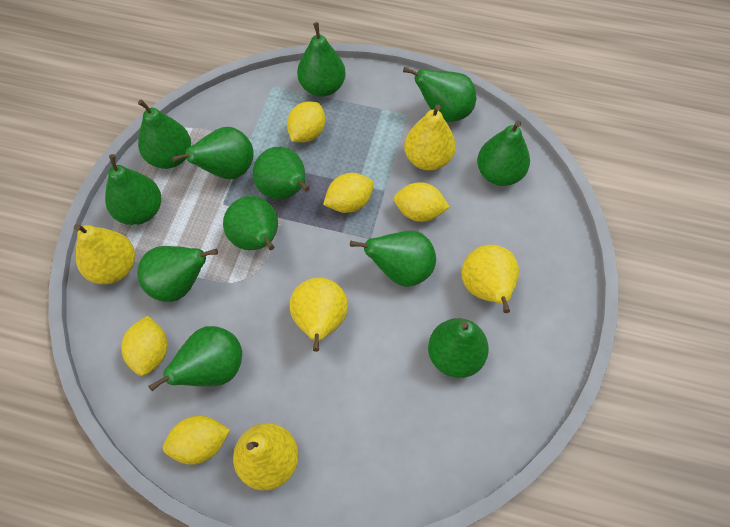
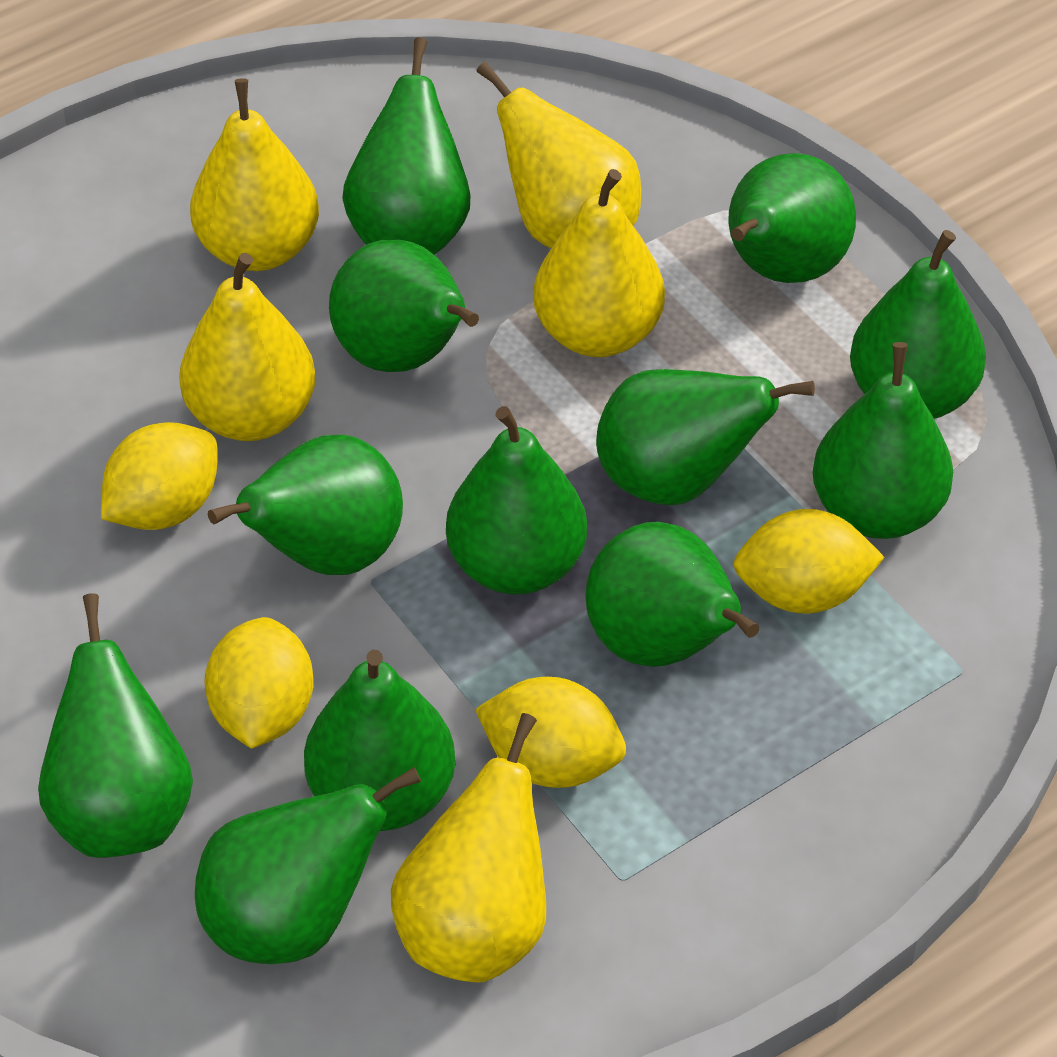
yellow lemon: 5 -> 4

